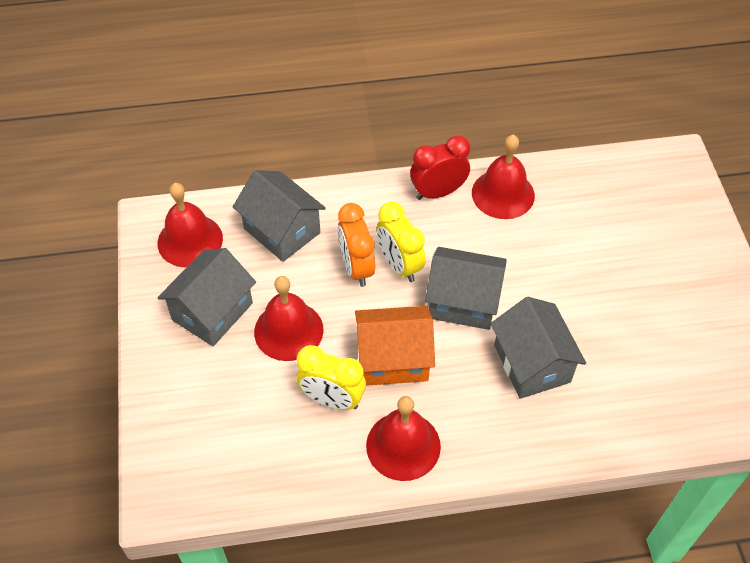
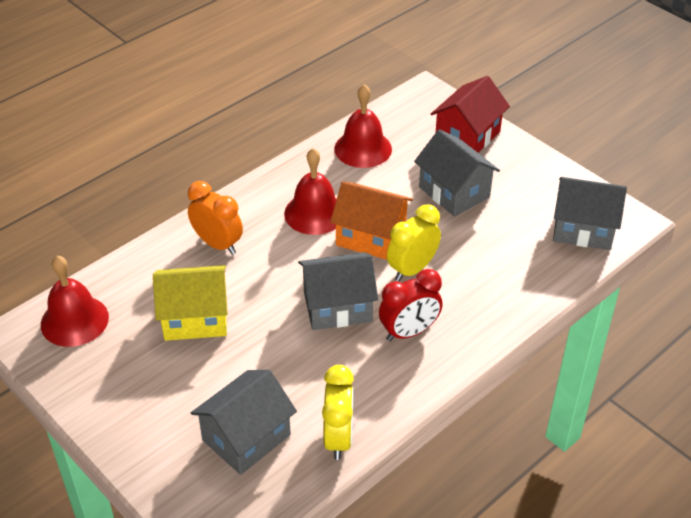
red bell: 4 -> 3
red house: 0 -> 1
yellow house: 0 -> 1

